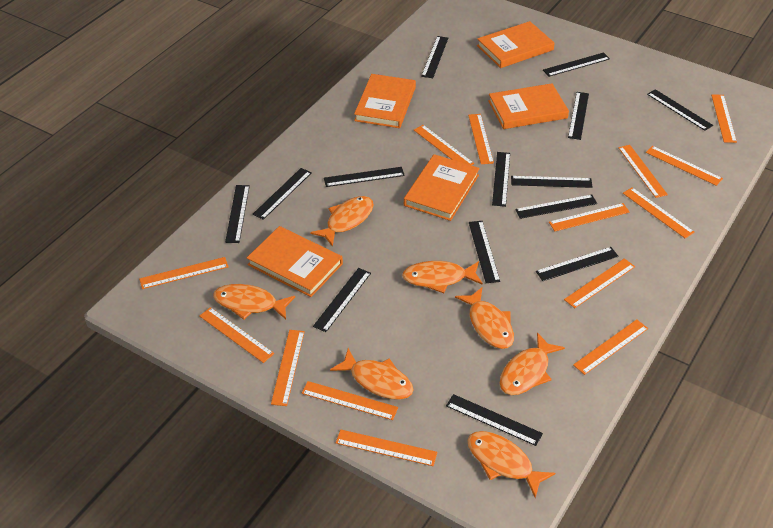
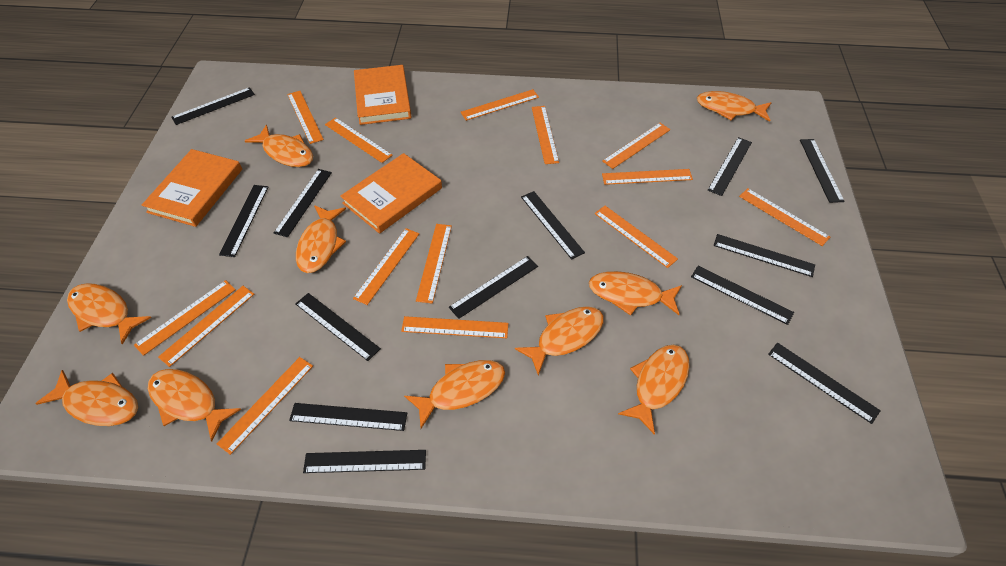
black ruler: 14 -> 13
orange book: 5 -> 3
orange fish: 7 -> 10

